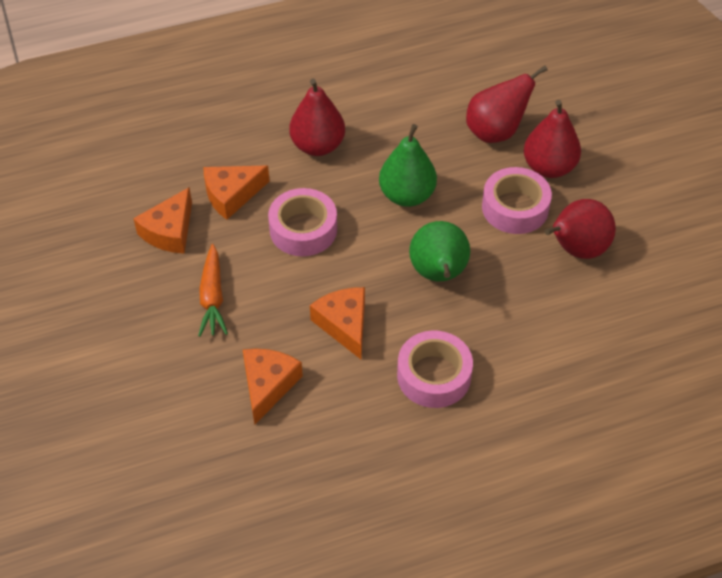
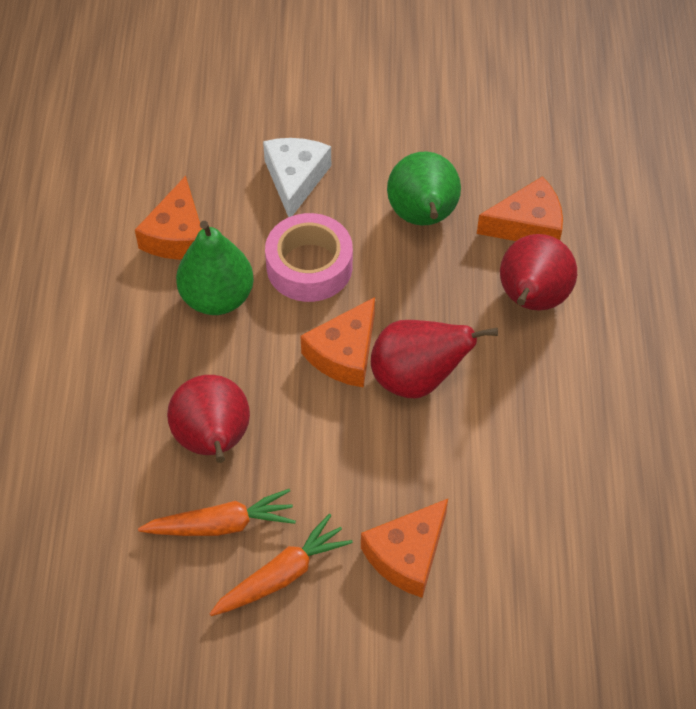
orange carrot: 1 -> 2
pink tape: 3 -> 1
red pear: 4 -> 3
white cheese: 0 -> 1

